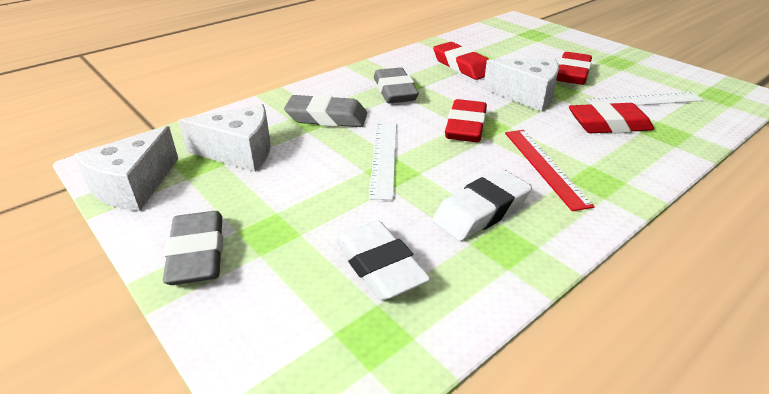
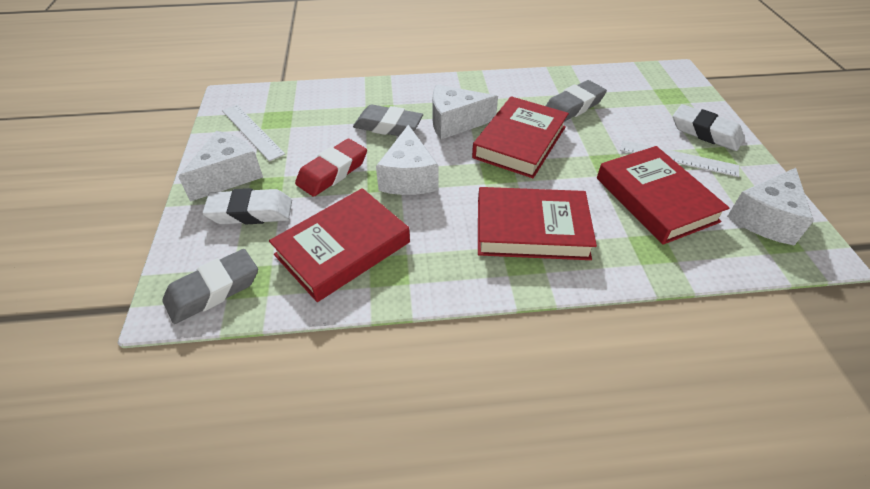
red book: 0 -> 4
red eraser: 4 -> 1
red ruler: 1 -> 0
white cheese: 3 -> 4

